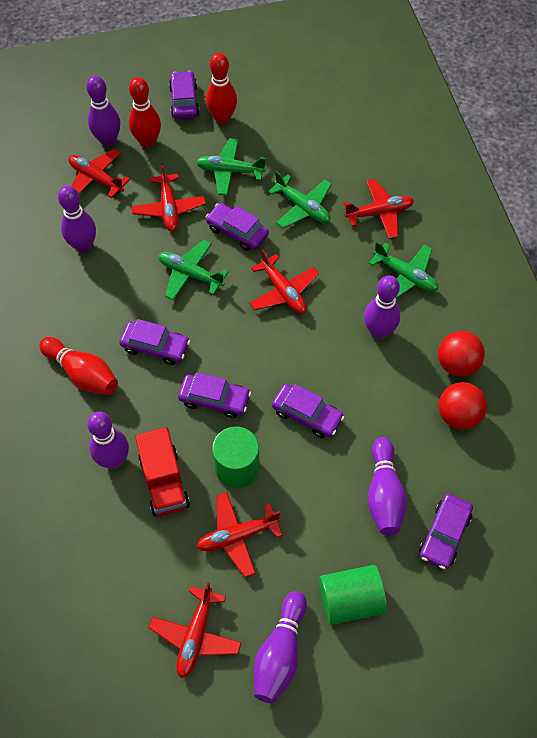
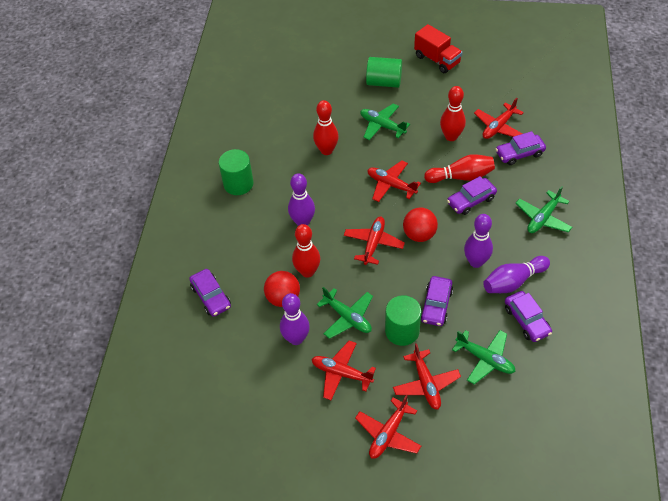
green cylinder: 2 -> 3
purple bowling pin: 6 -> 4
purple car: 6 -> 5
red bowling pin: 3 -> 4

